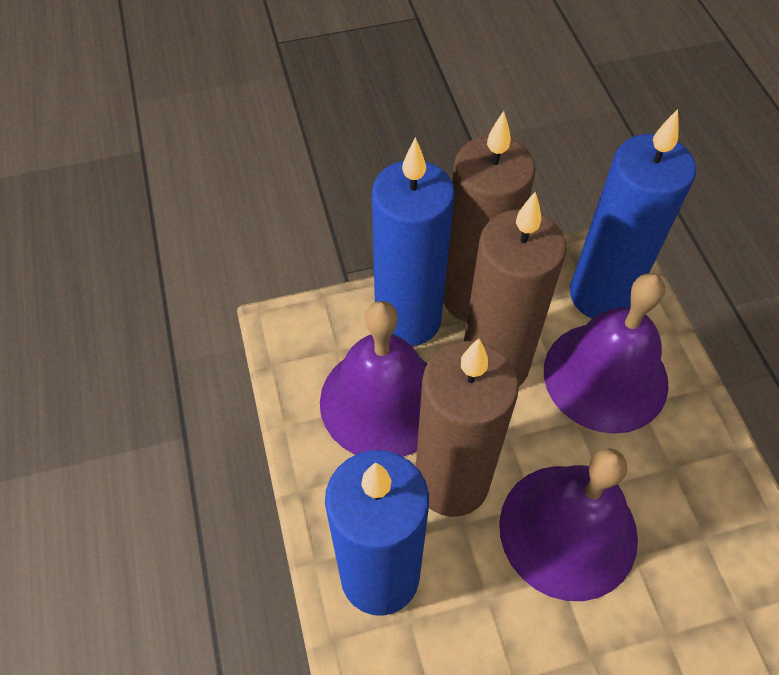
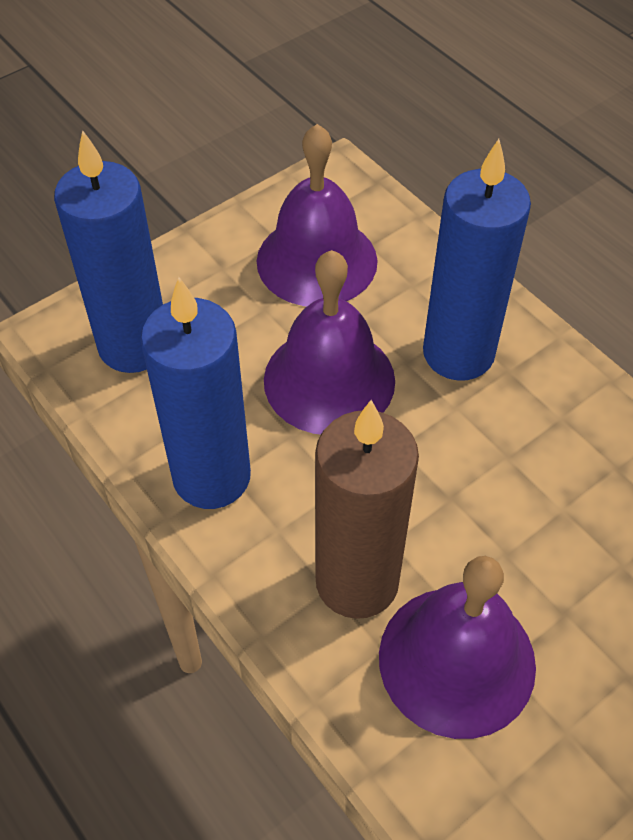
brown candle: 3 -> 1

